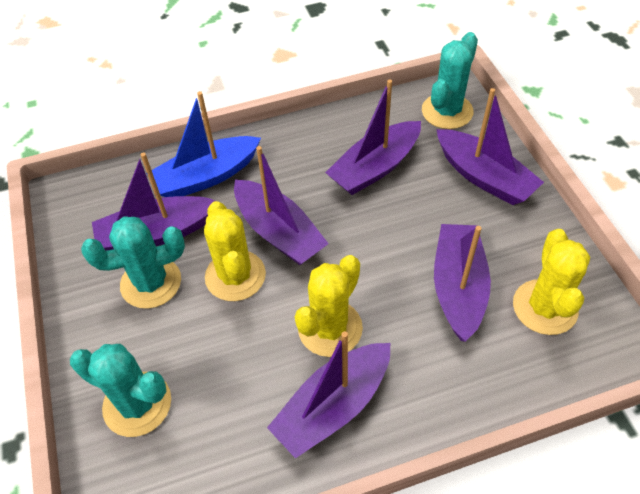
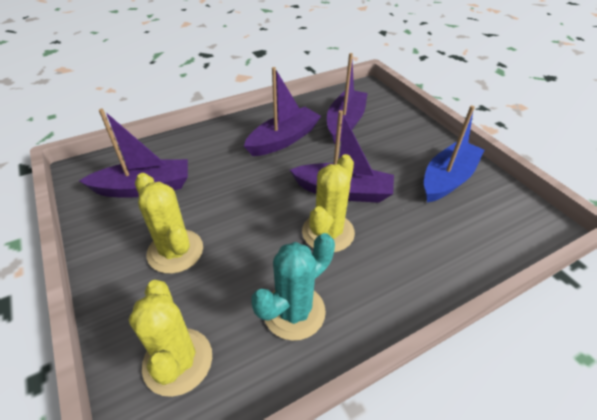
purple boat: 6 -> 4
turquoise cactus: 3 -> 1

